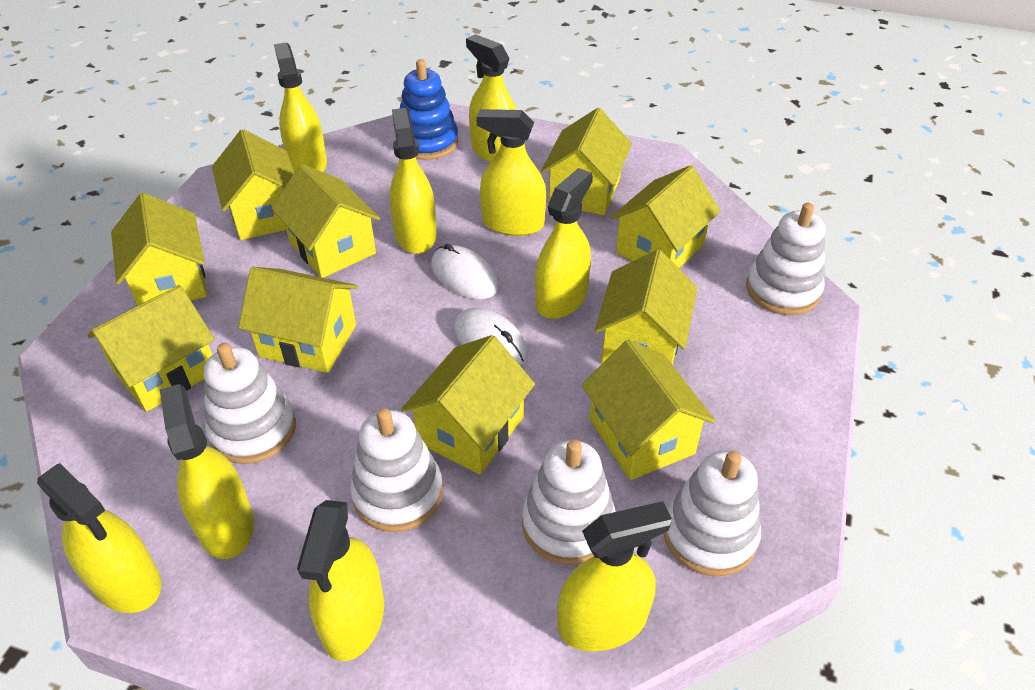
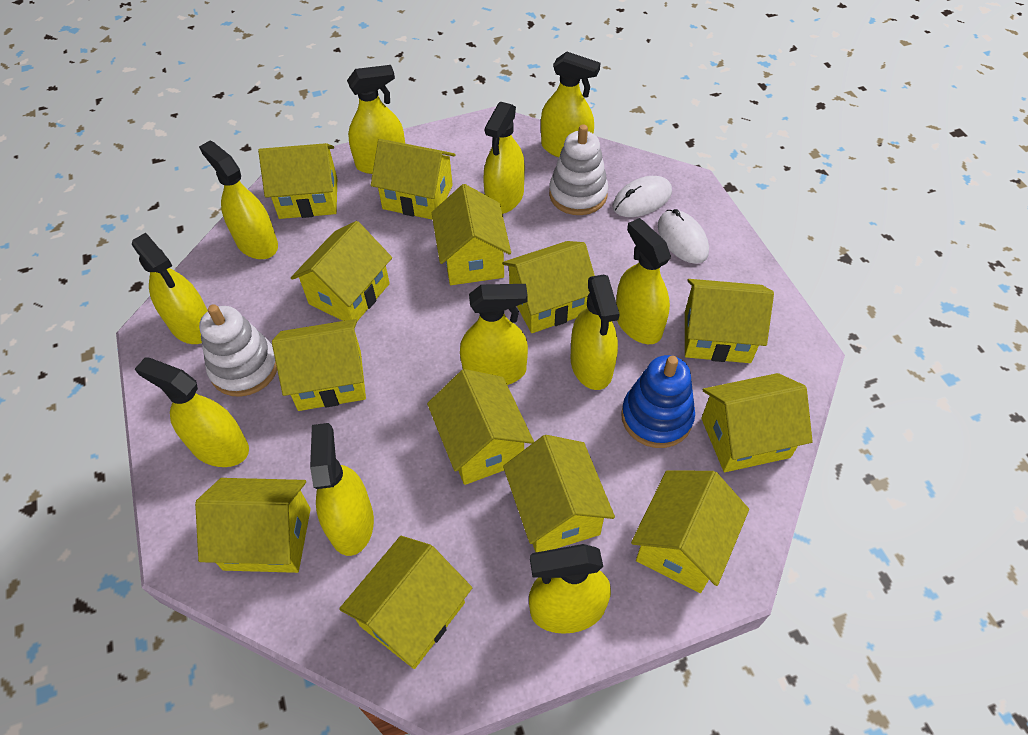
white stacking toy: 5 -> 2
yellow house: 10 -> 13
yellow spray bottle: 9 -> 11

